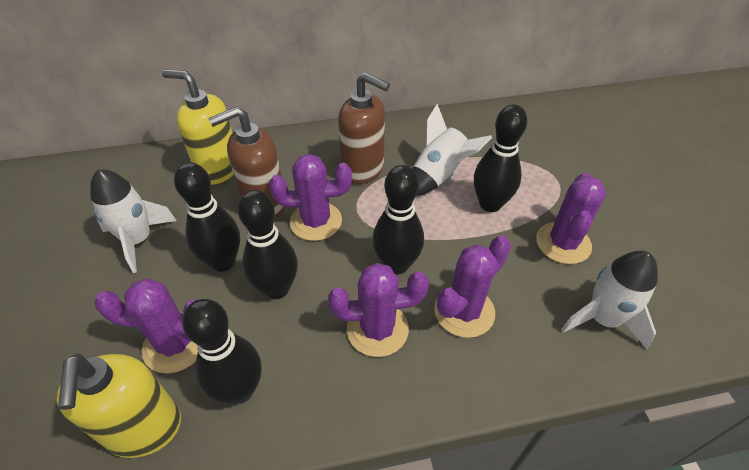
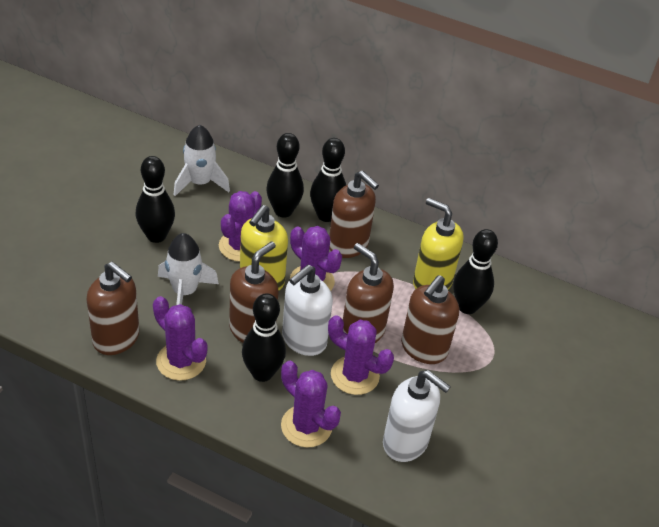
brown soap dispenser: 2 -> 5
white rocket: 3 -> 2
white soap dispenser: 0 -> 2

